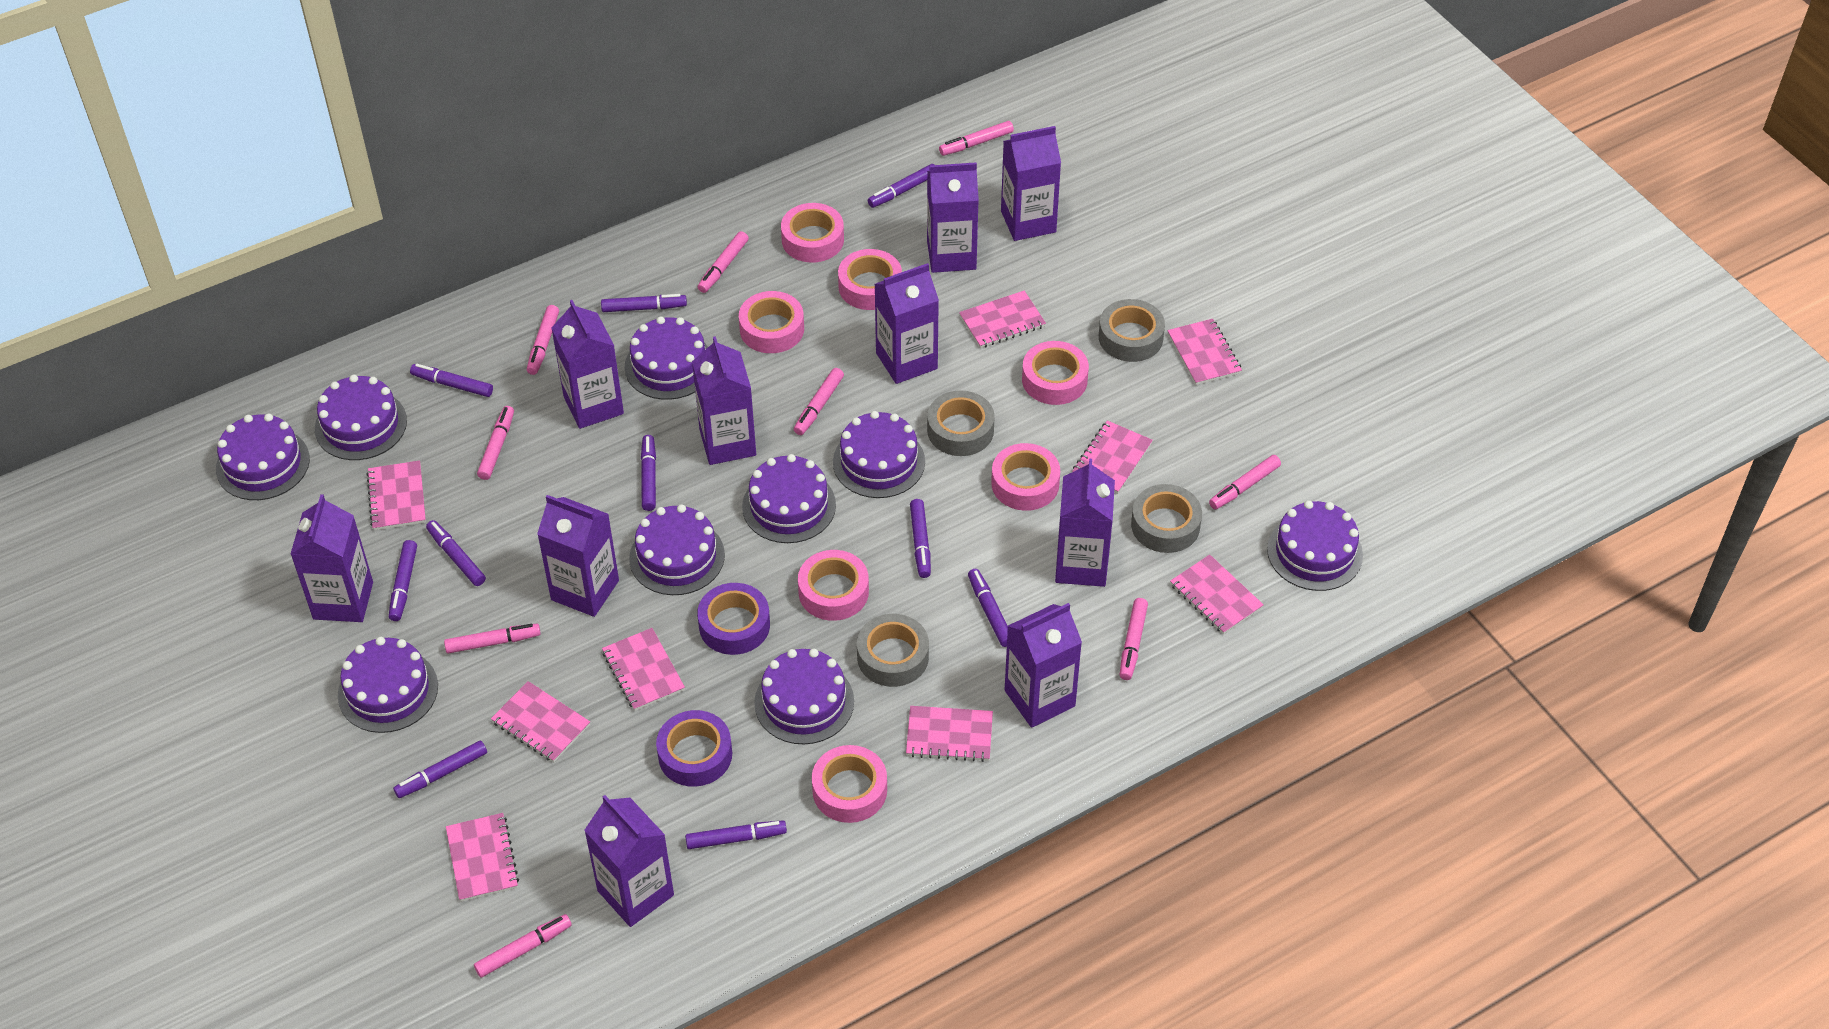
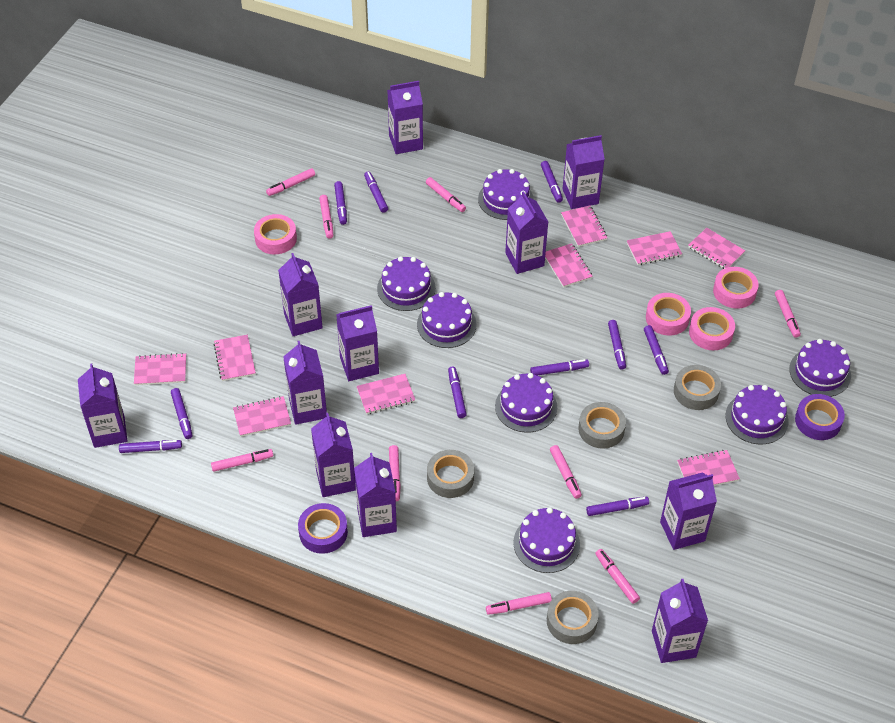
pink tape: 7 -> 4
purple cake: 9 -> 7
purple carton: 10 -> 11

